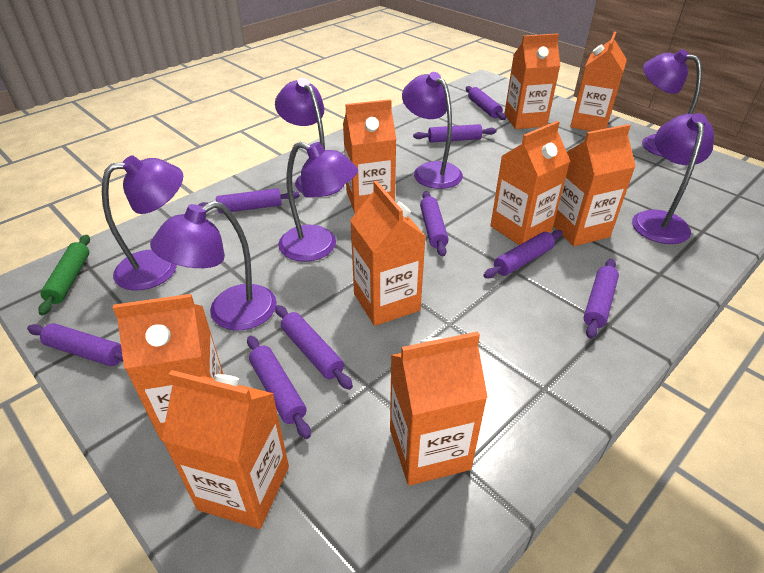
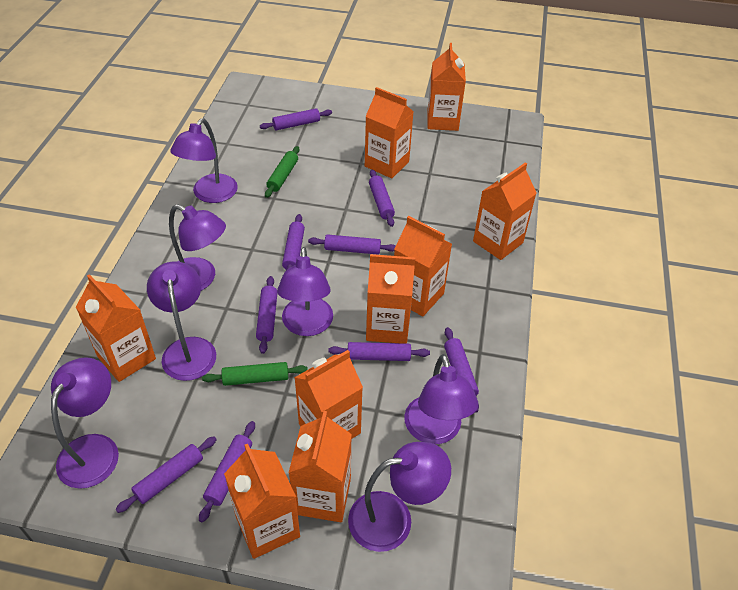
green rolling pin: 1 -> 2

